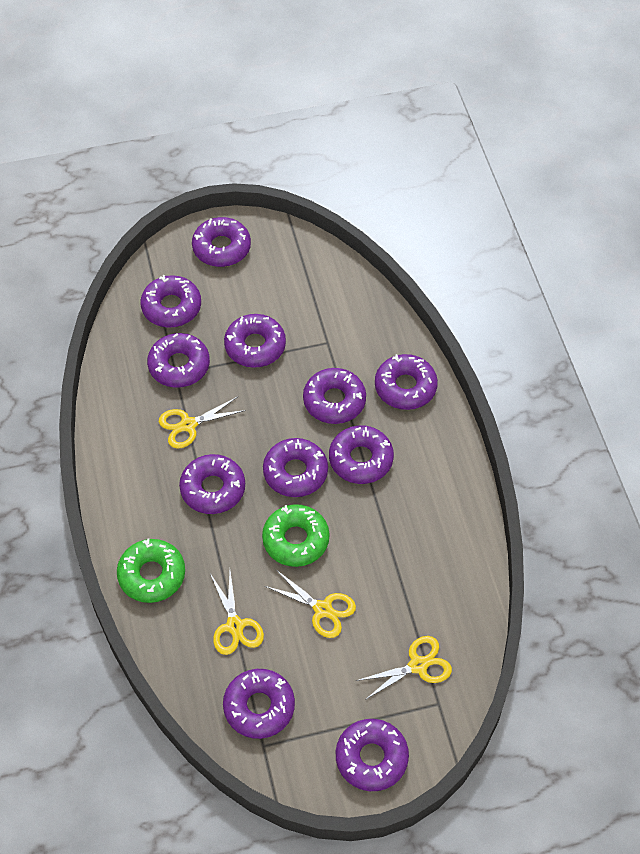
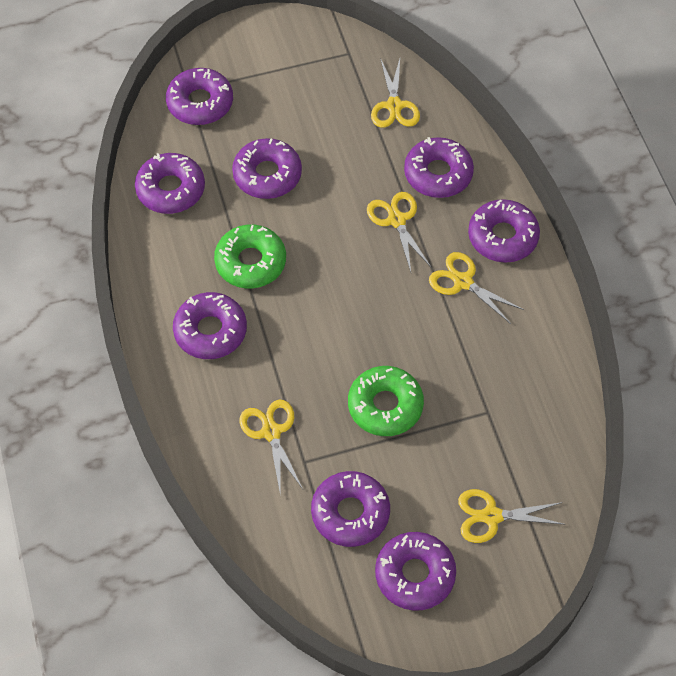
purple donut: 11 -> 8
yellow scissors: 4 -> 5

